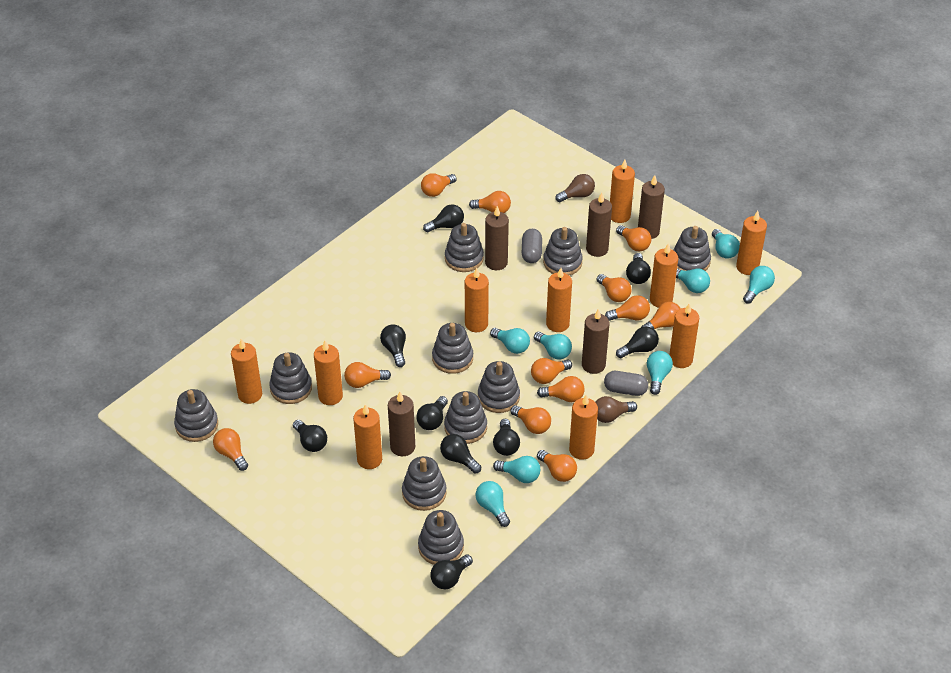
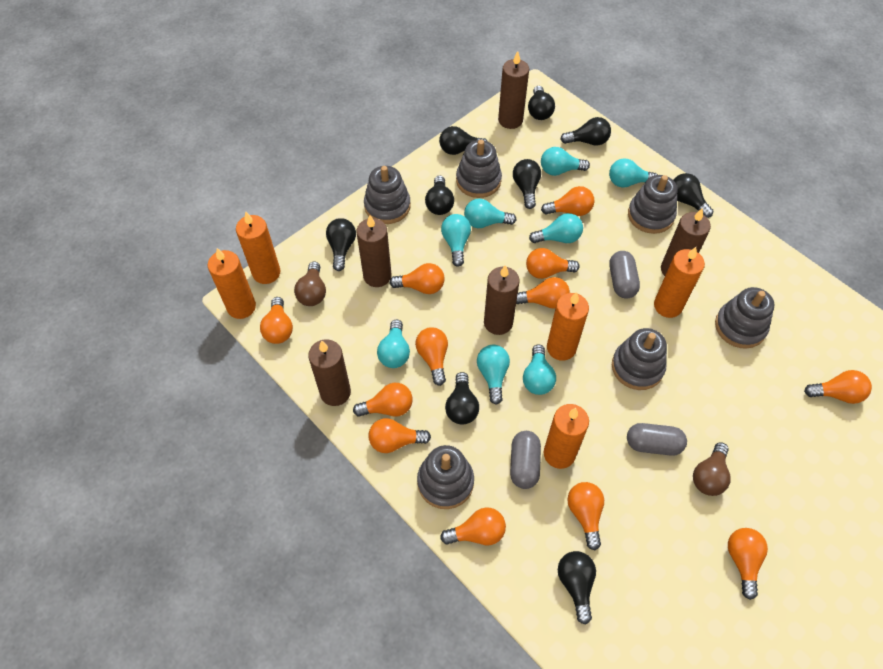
grey capsule: 2 -> 3
grey stacking toy: 10 -> 6
orange candle: 10 -> 5

